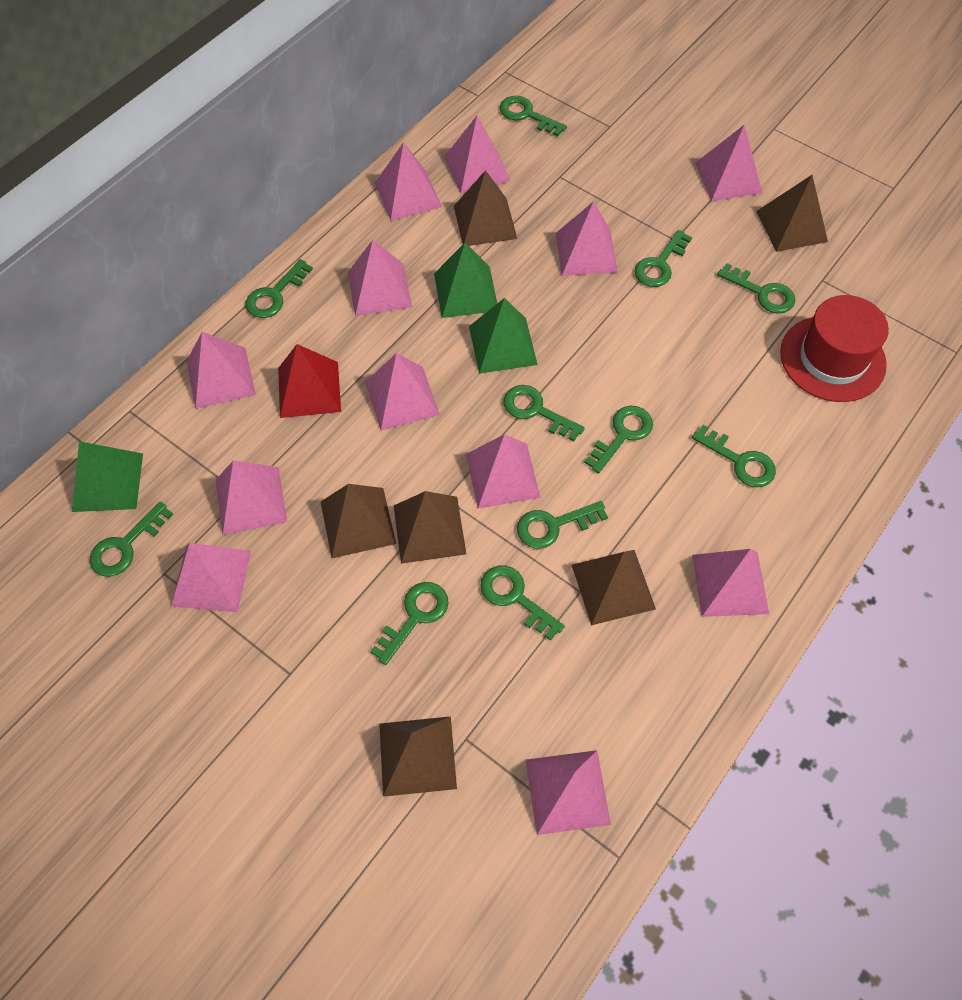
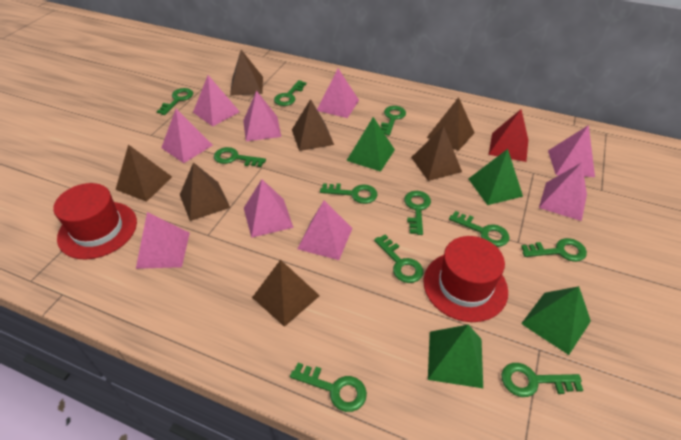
brown pyramid: 6 -> 7
green pyramid: 3 -> 4
pink pyramid: 12 -> 9
red hat: 1 -> 2

